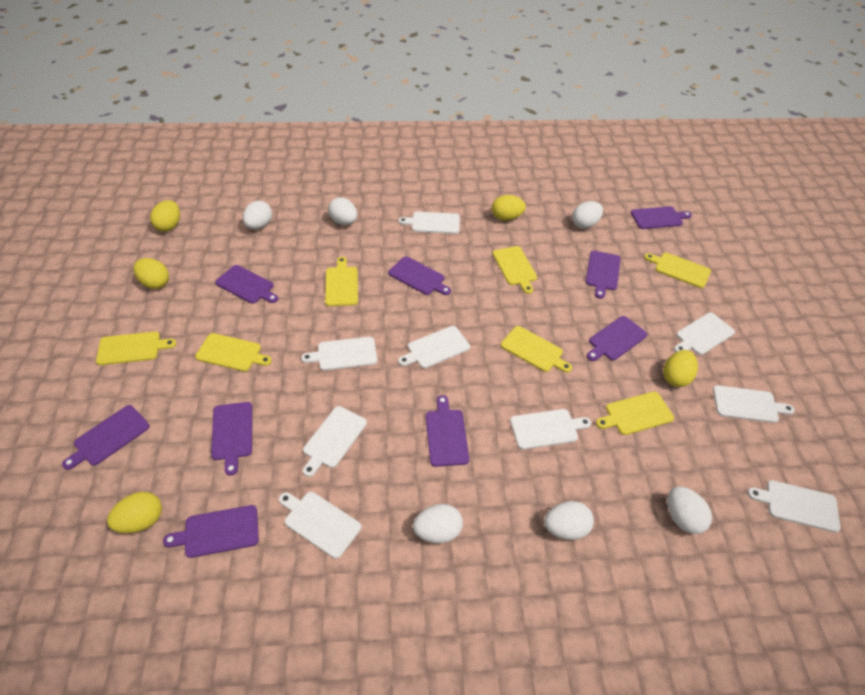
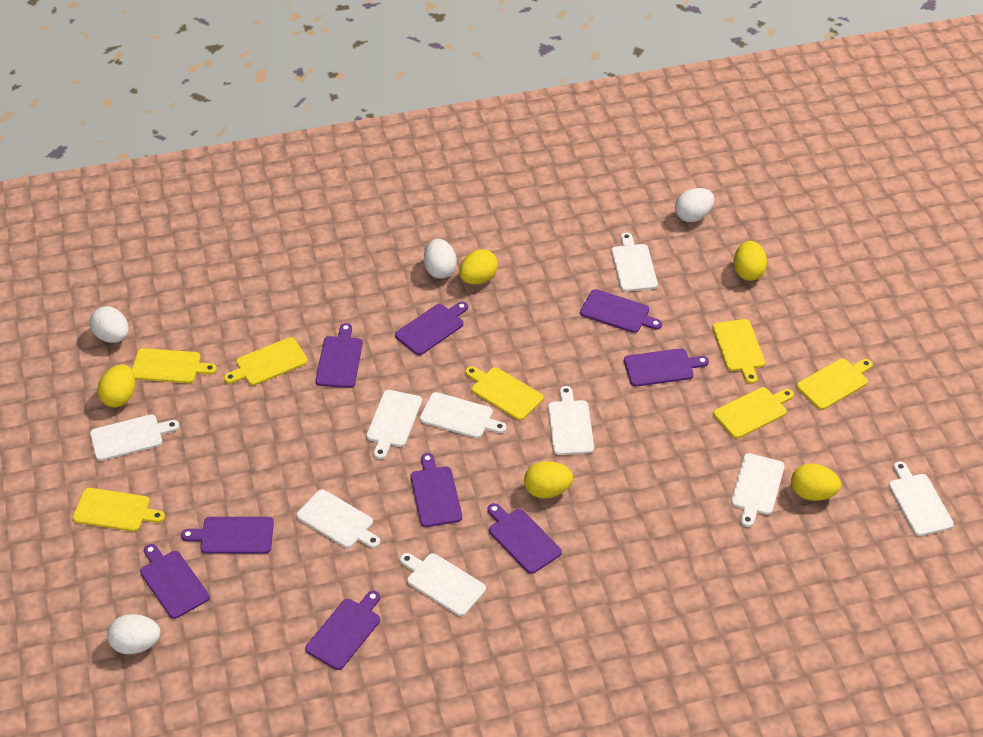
white egg: 6 -> 4

